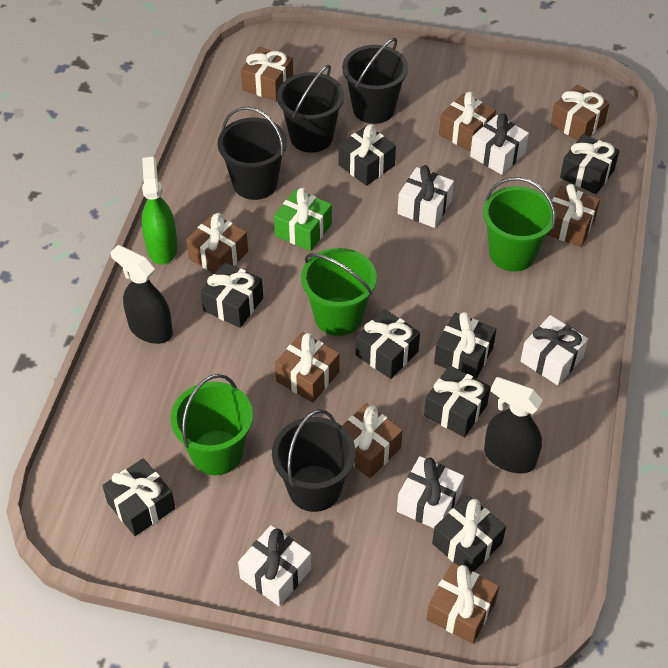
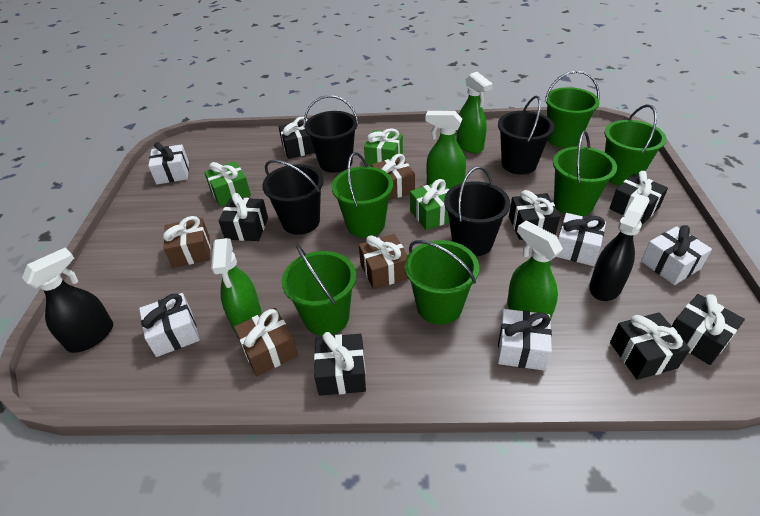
black gift: 8 -> 7
brown gift: 8 -> 4
green bucket: 3 -> 6
green gift: 1 -> 3
green spray bottle: 1 -> 4

